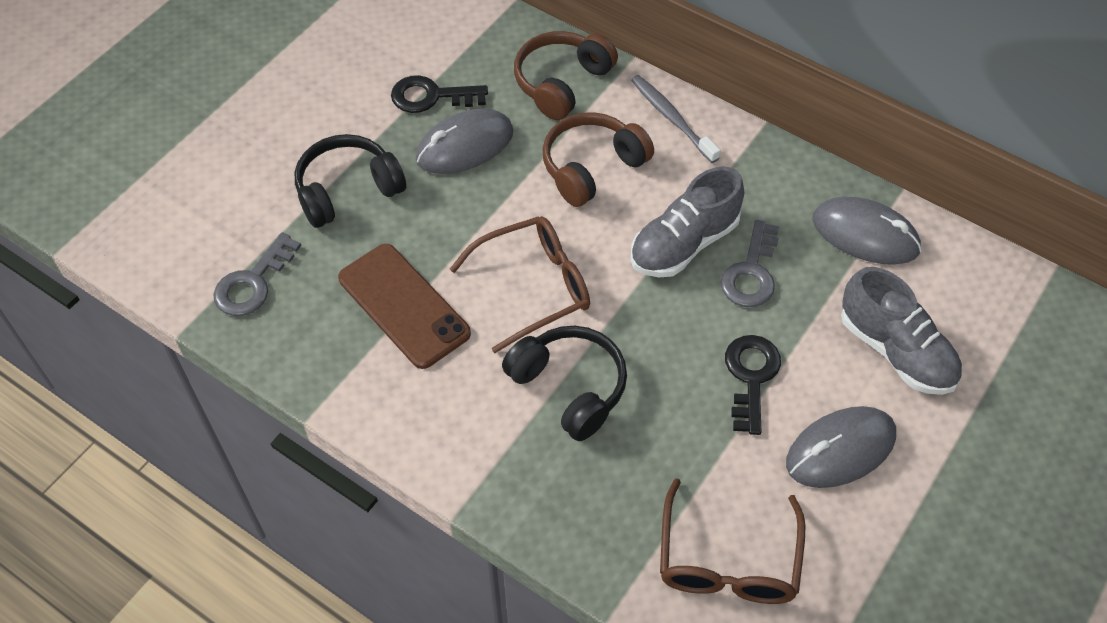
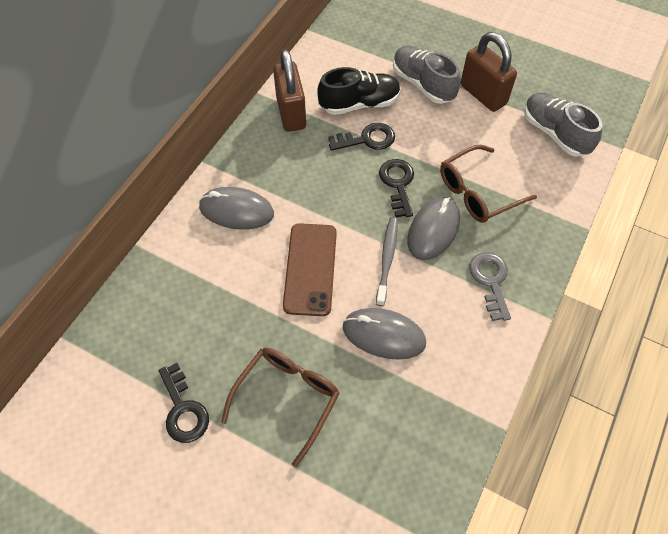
black headphones: 2 -> 0
black key: 2 -> 3
black shoe: 0 -> 1
brown headphones: 2 -> 0
brown padlock: 0 -> 2
grey key: 2 -> 1

